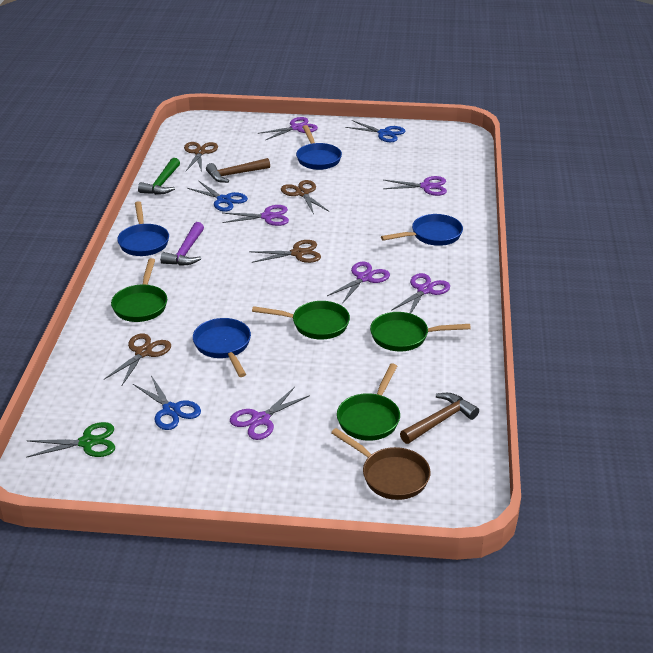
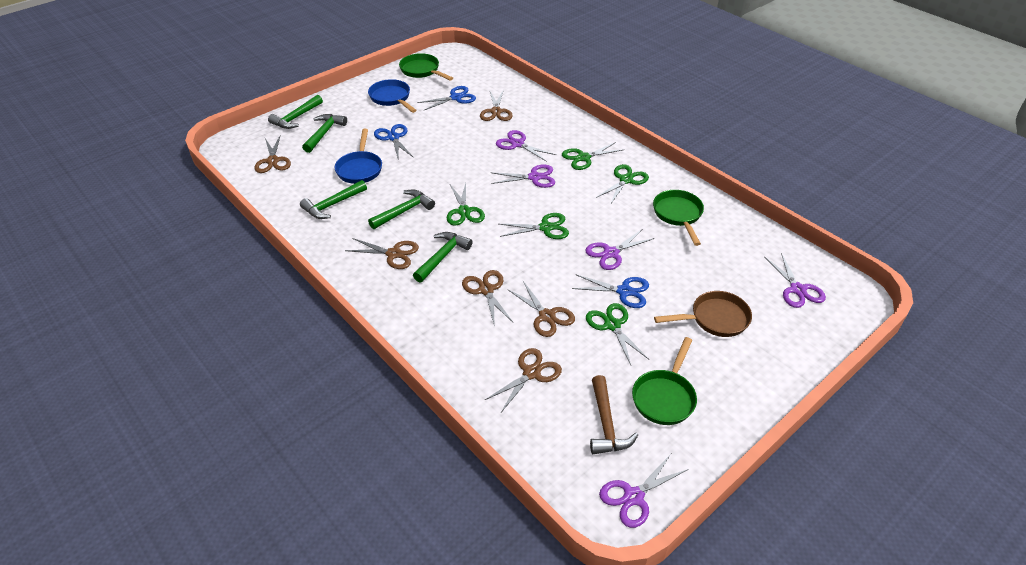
blue pan: 4 -> 2
brown hammer: 2 -> 1
brown scissors: 4 -> 6
green hammer: 1 -> 5
green pan: 4 -> 3
green scissors: 1 -> 5
purple hammer: 1 -> 0
purple scissors: 6 -> 5

